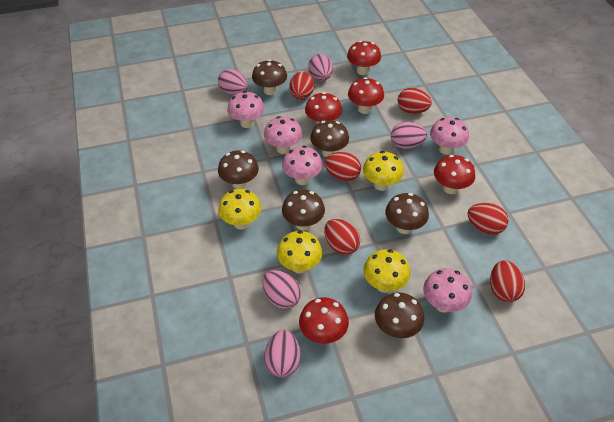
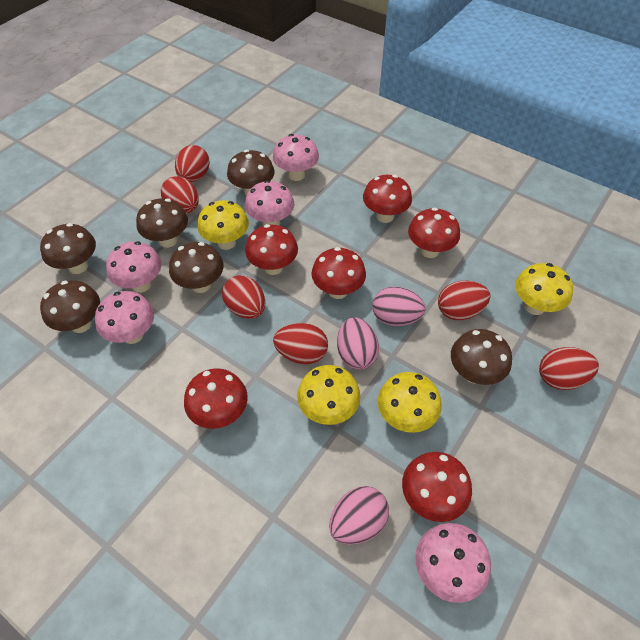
pink egg: 5 -> 3
red mushroom: 5 -> 6

